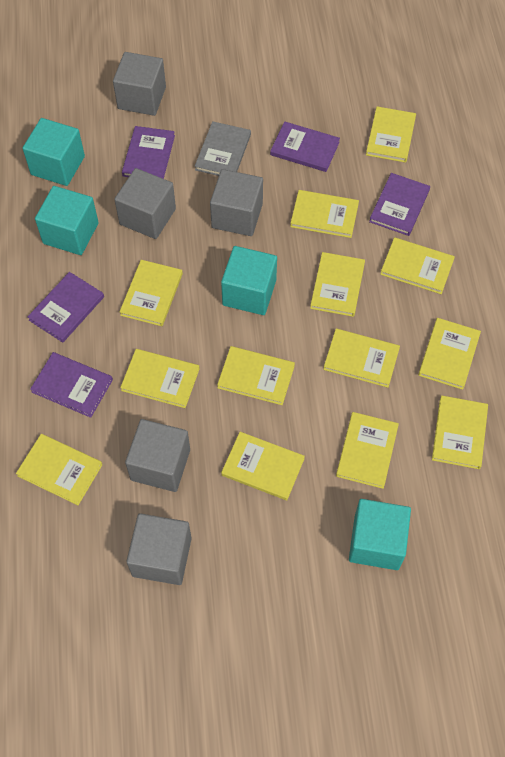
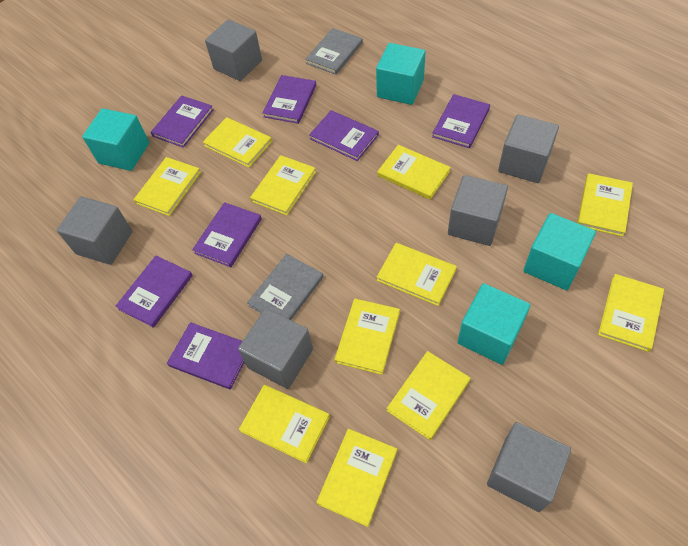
grey book: 1 -> 2
grey cube: 5 -> 6
purple book: 5 -> 7
yellow book: 13 -> 11

